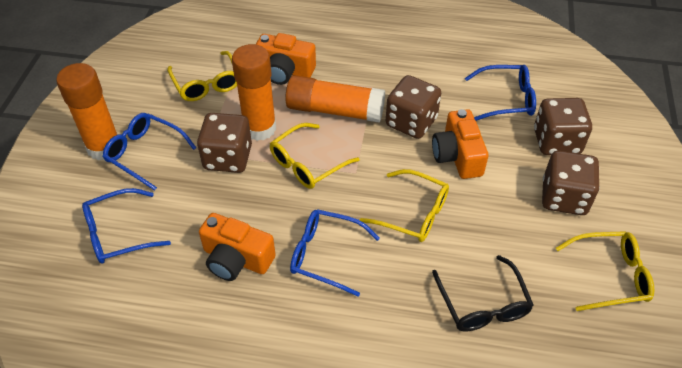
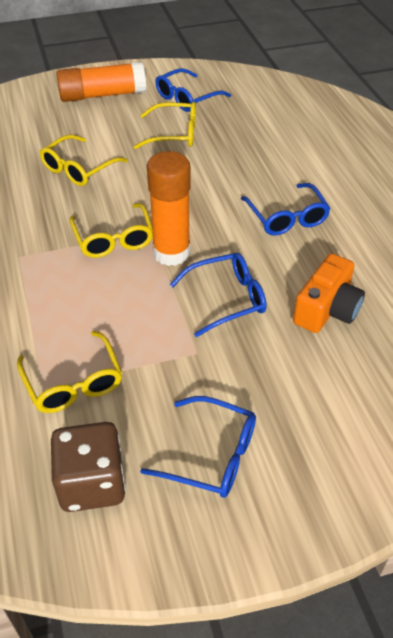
black glasses: 1 -> 0
brown dice: 4 -> 1
orange camera: 3 -> 1
orange glue stick: 3 -> 2

